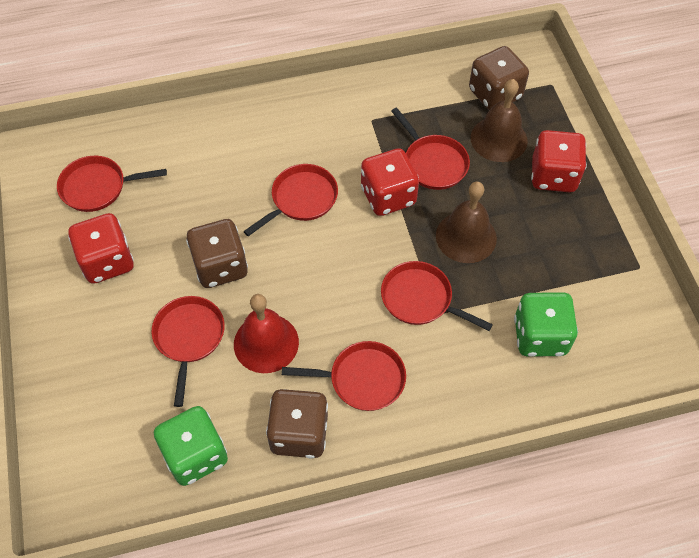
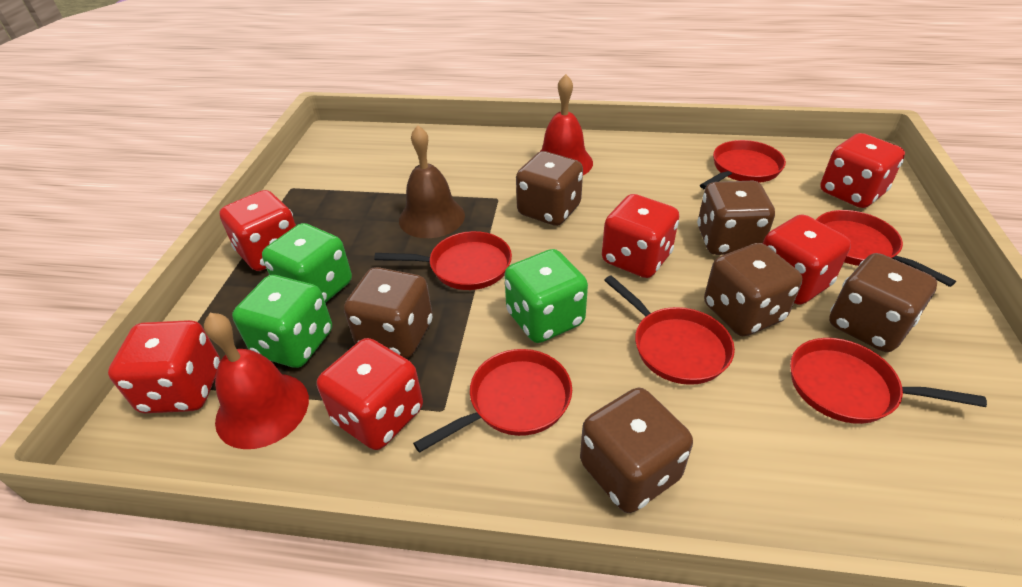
brown bell: 2 -> 1
brown dice: 3 -> 6
green dice: 2 -> 3
red bell: 1 -> 2
red dice: 3 -> 6

